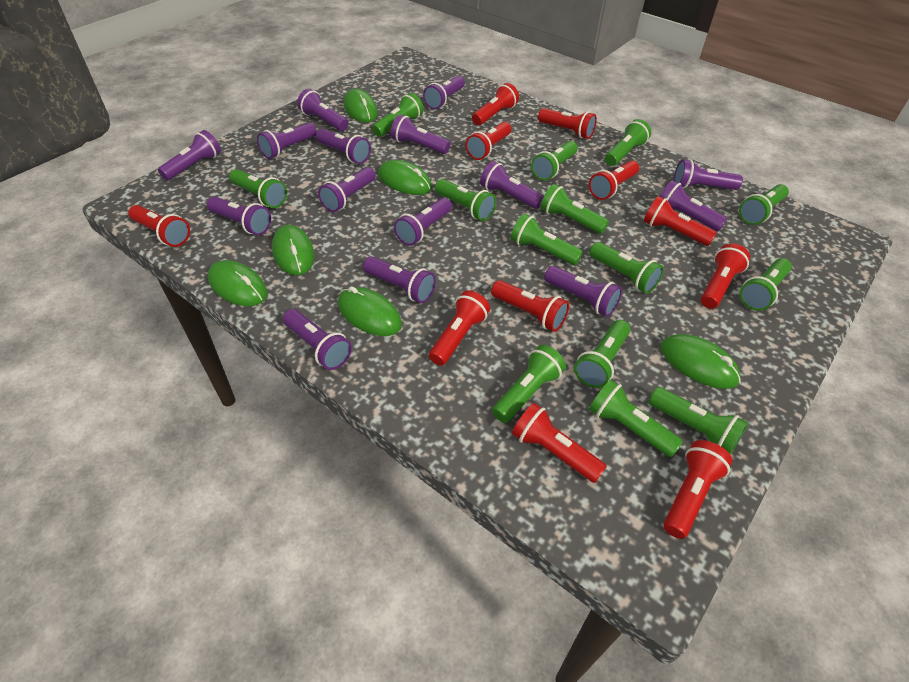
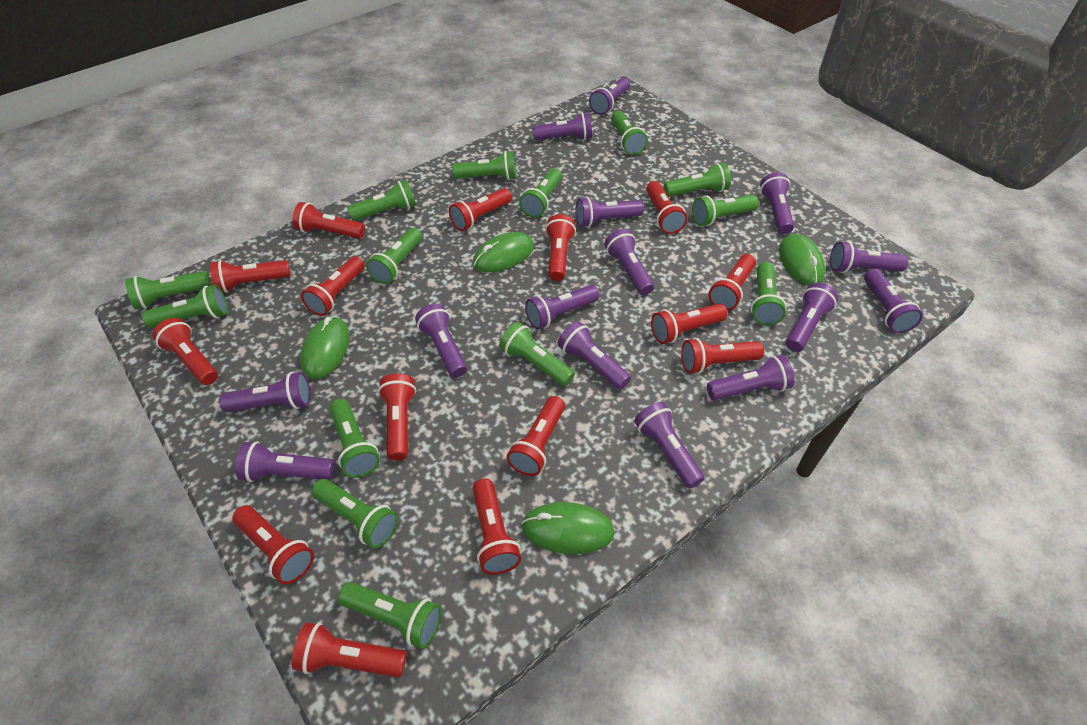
green mouse: 6 -> 4
red flashlight: 11 -> 15

